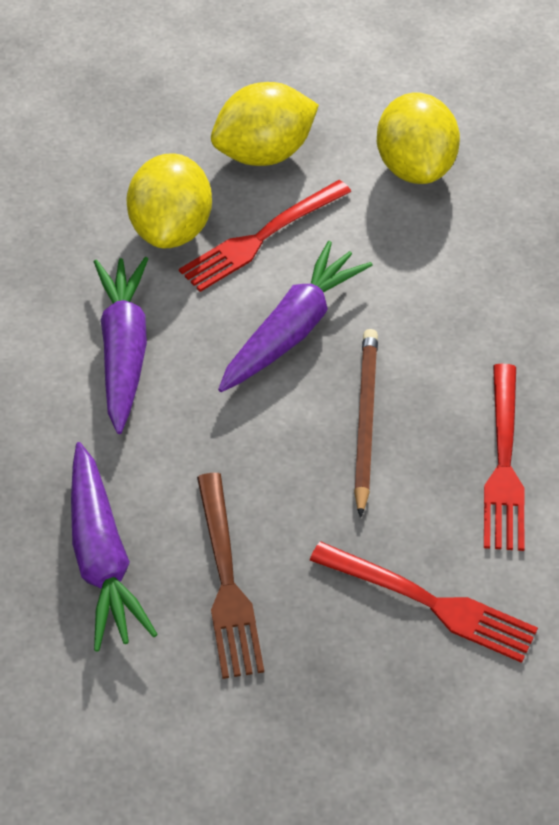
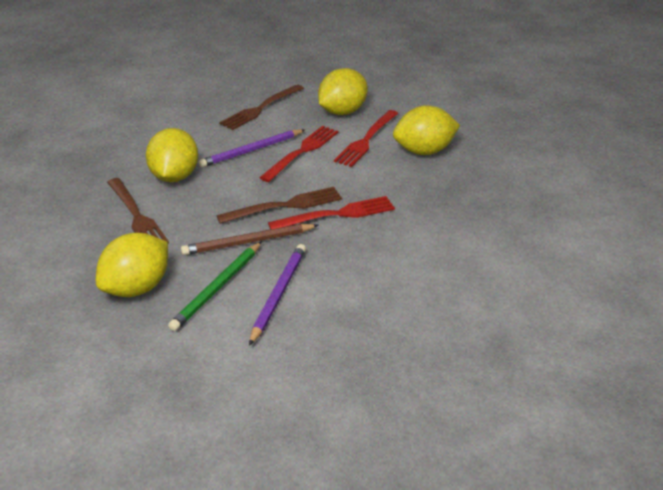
brown fork: 1 -> 3
green pencil: 0 -> 1
purple carrot: 3 -> 0
purple pencil: 0 -> 2
yellow lemon: 3 -> 4

